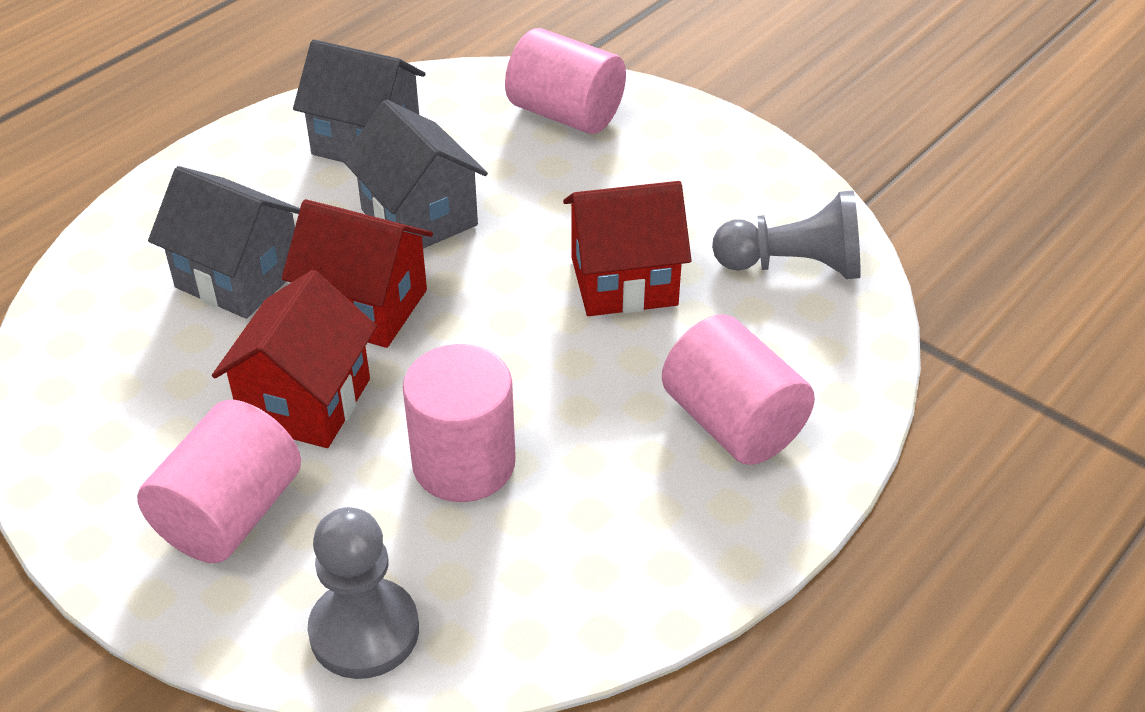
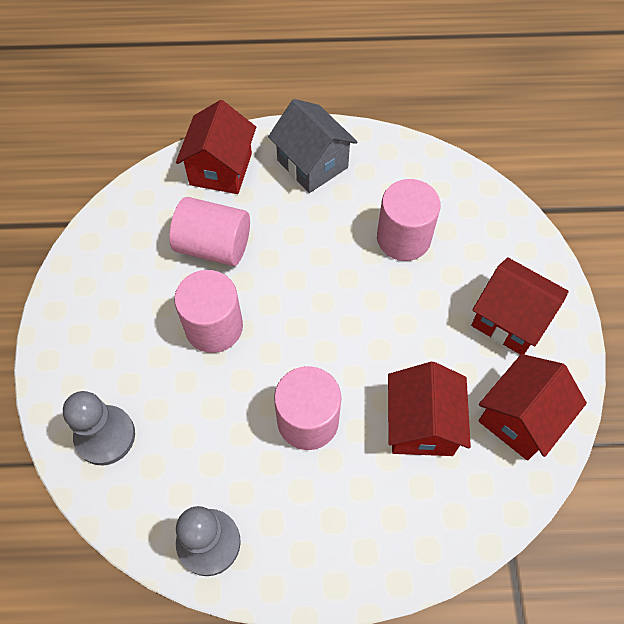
grey house: 3 -> 1
red house: 3 -> 4

